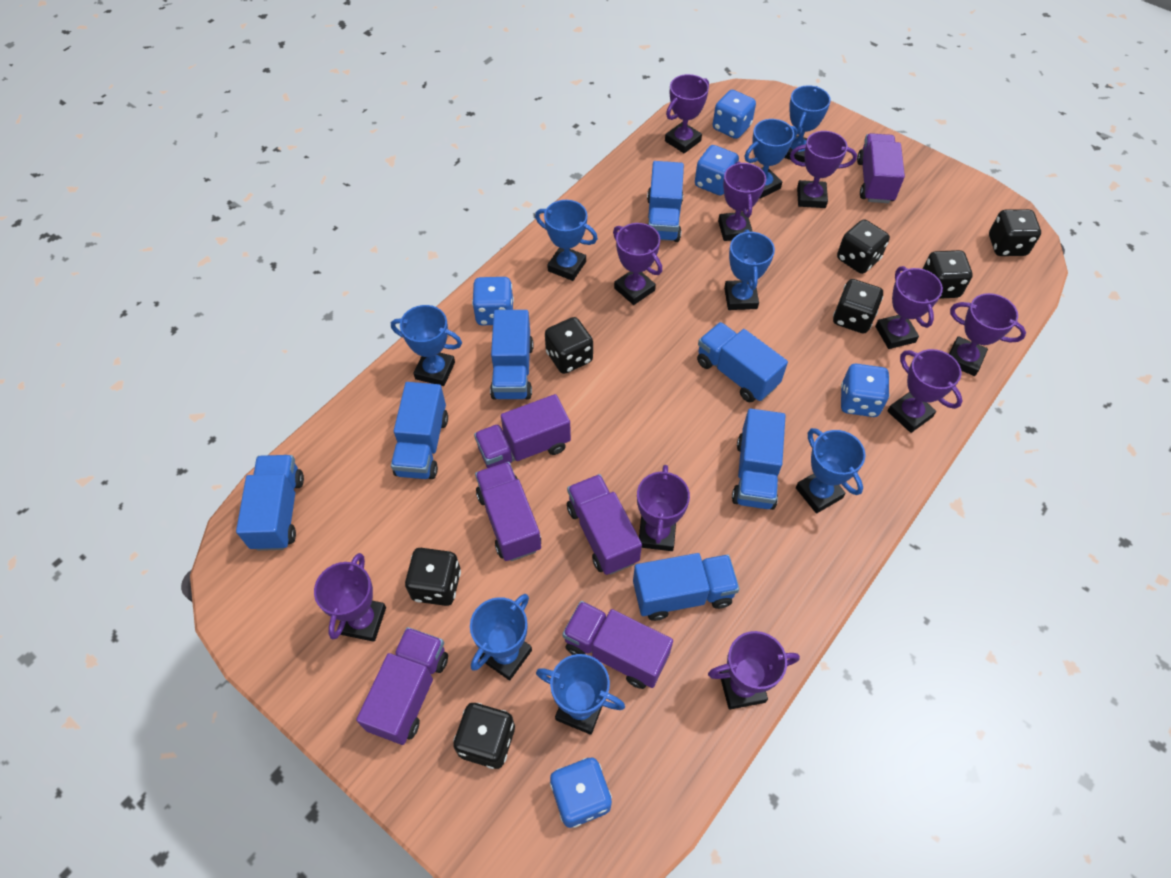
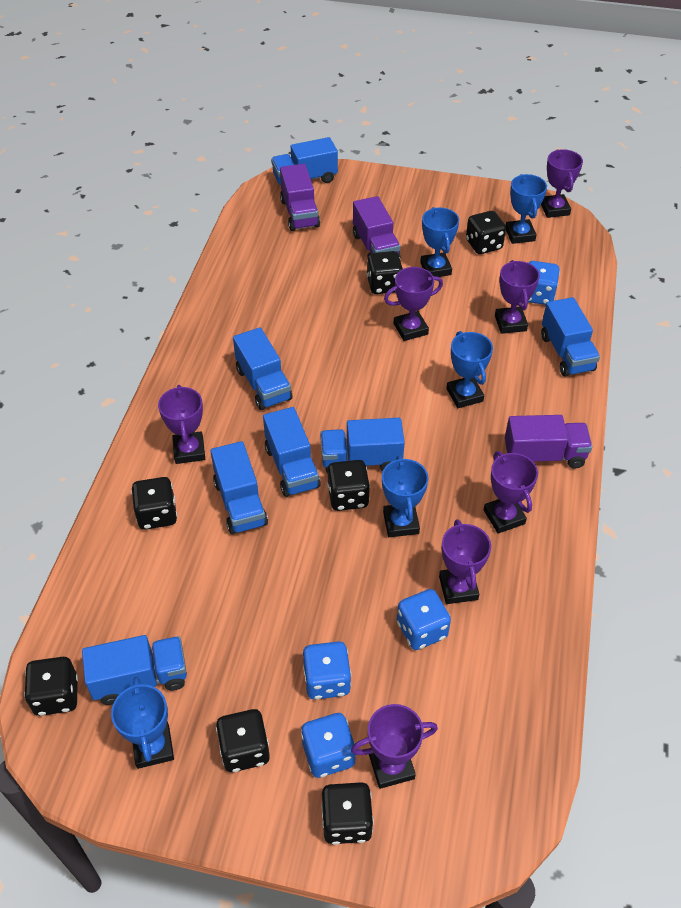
blue dice: 5 -> 4
blue trophy: 8 -> 5
purple trophy: 10 -> 7
purple truck: 6 -> 3

